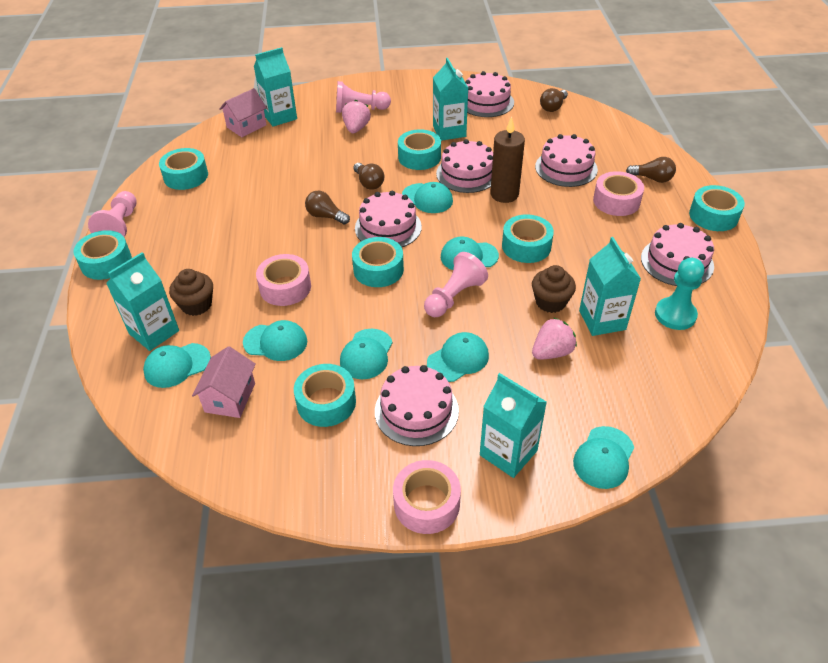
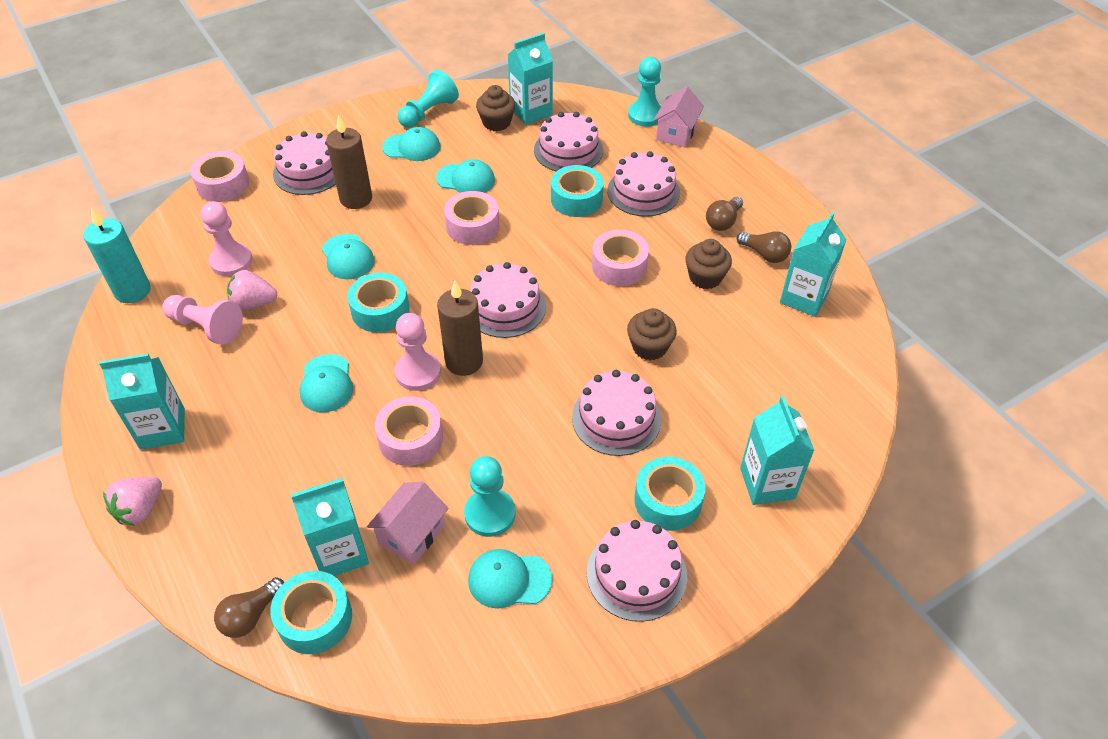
brown candle: 1 -> 2
brown cupcake: 2 -> 3
brown light bulb: 4 -> 3
pink tape: 3 -> 4
turquoise candle: 0 -> 1
turquoise cap: 7 -> 5
turquoise pawn: 1 -> 3
turquoise tape: 7 -> 4

